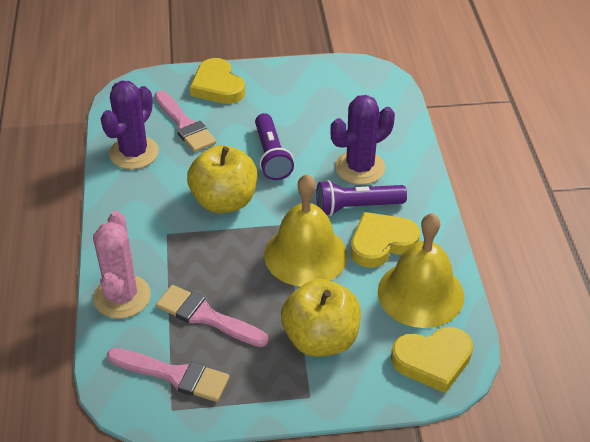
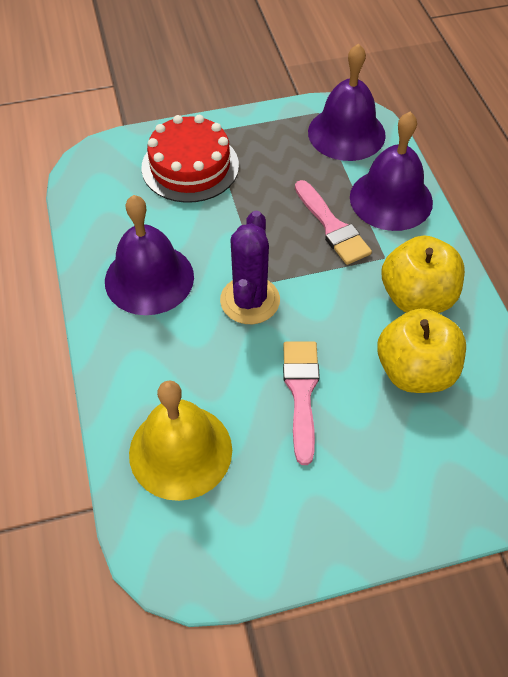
pink brush: 3 -> 2
pink cactus: 1 -> 0
purple bell: 0 -> 3
purple cactus: 2 -> 1
purple flashlight: 2 -> 0
red cake: 0 -> 1
yellow bell: 2 -> 1
yellow heart: 3 -> 0

